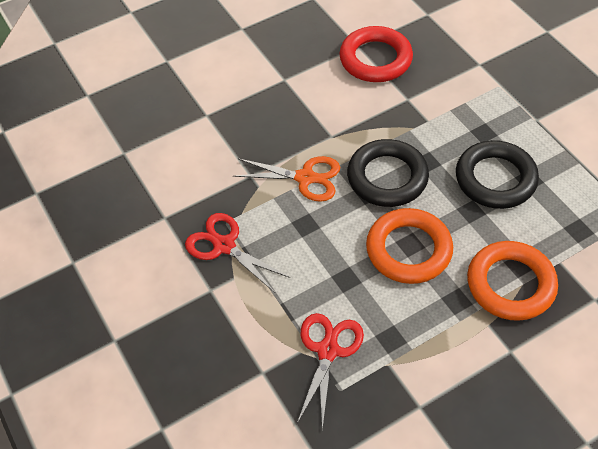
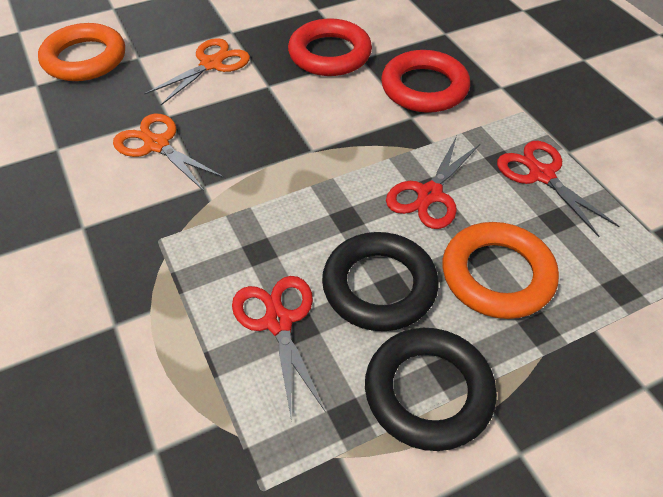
orange scissors: 1 -> 2
red ring: 1 -> 2
red scissors: 2 -> 3

